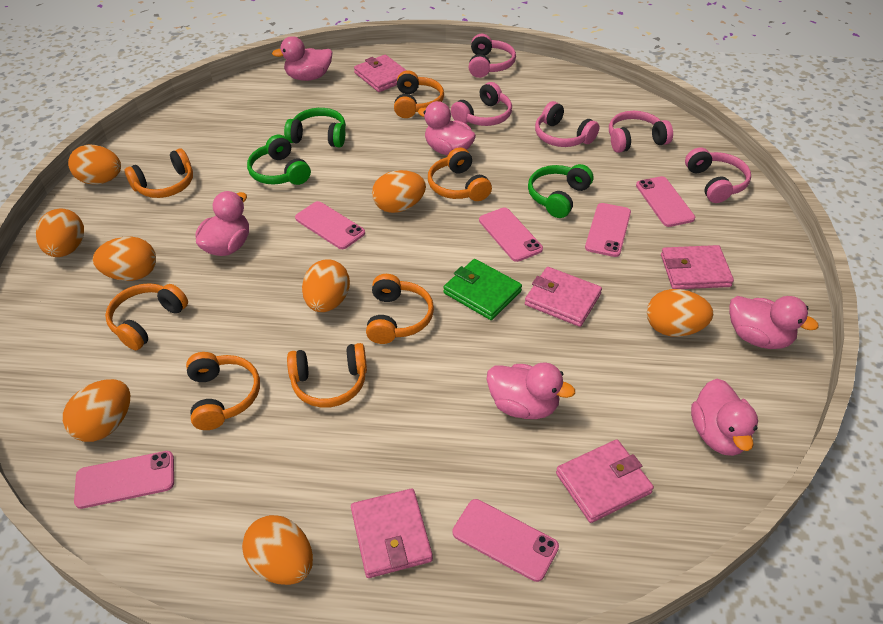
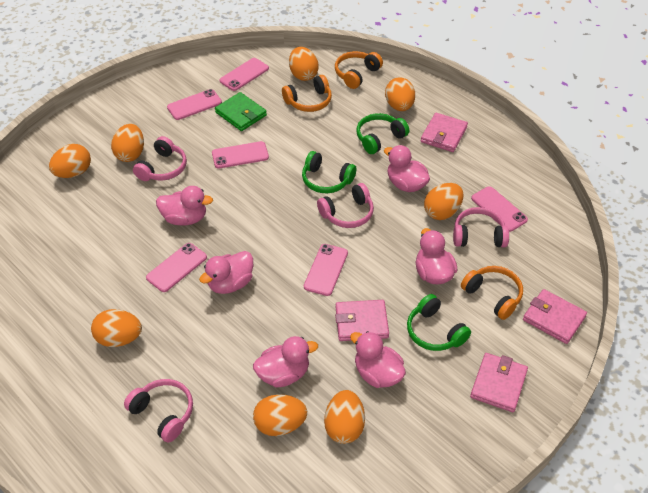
orange headphones: 7 -> 3
pink headphones: 5 -> 4
pink wallet: 5 -> 4

